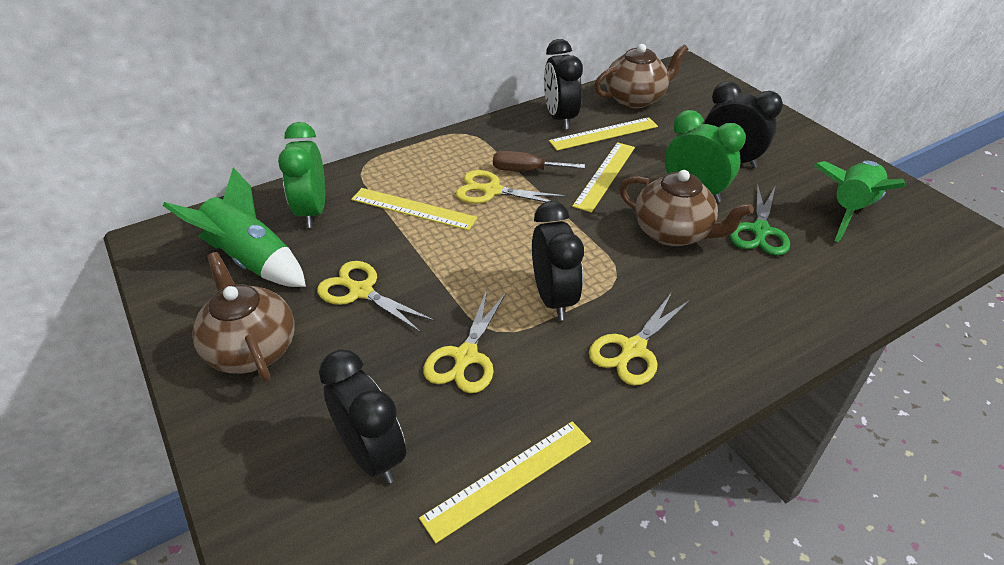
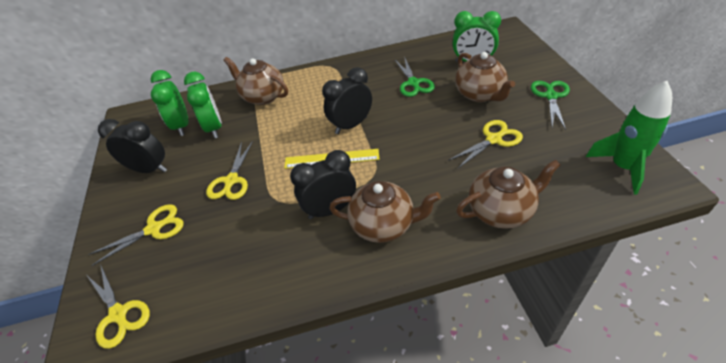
black clock: 4 -> 3
brown screwdriver: 1 -> 0
brown teapot: 3 -> 4
green clock: 2 -> 3
green rocket: 2 -> 1
green scissors: 1 -> 2
yellow ruler: 4 -> 1

